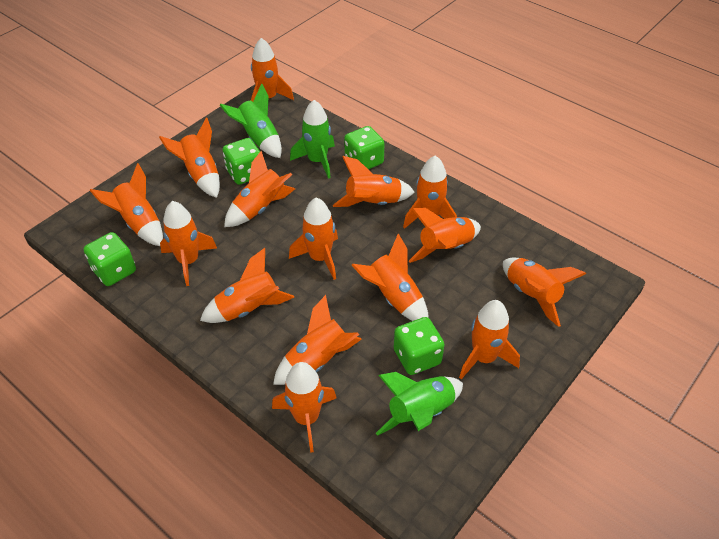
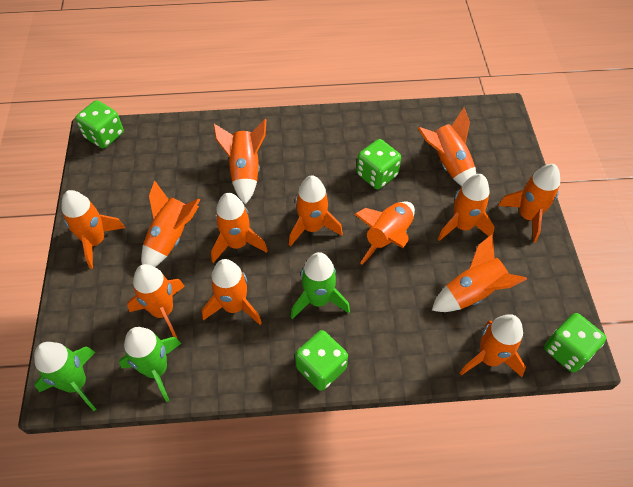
orange rocket: 15 -> 13

